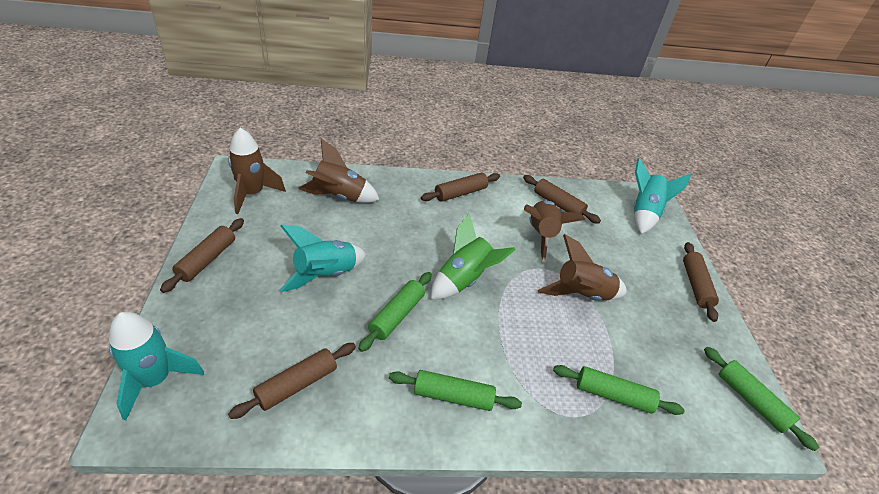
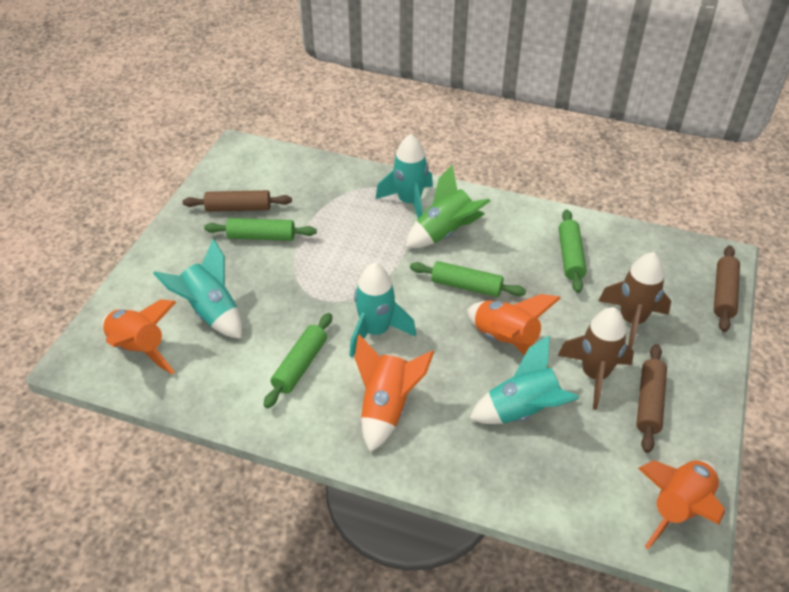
brown rocket: 4 -> 2
brown rolling pin: 5 -> 3
orange rocket: 0 -> 4
turquoise rocket: 3 -> 4

